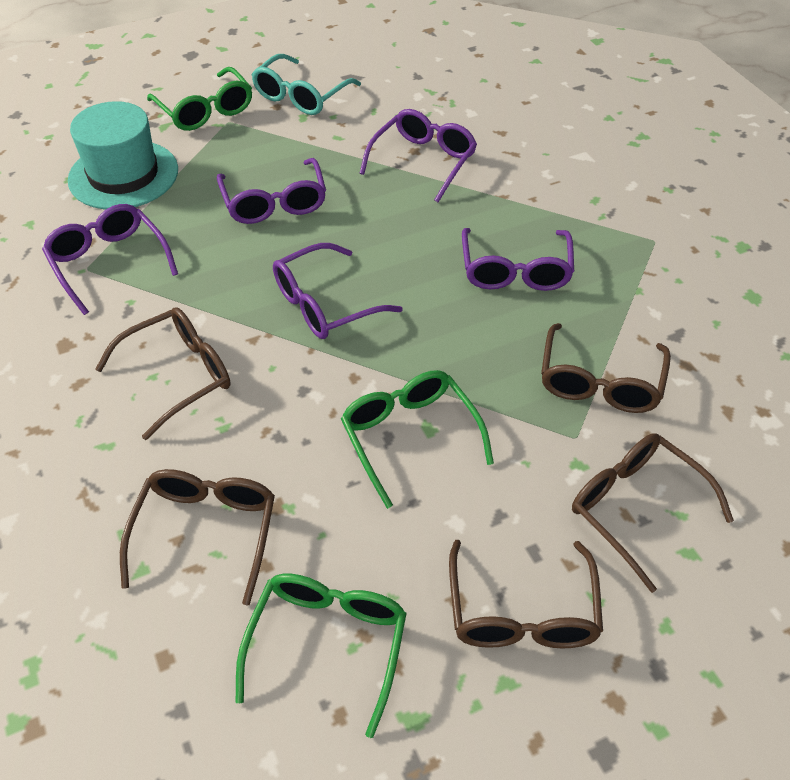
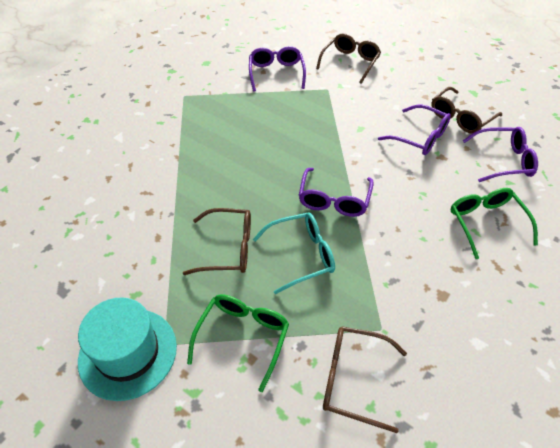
brown glasses: 5 -> 4
green glasses: 3 -> 2
purple glasses: 5 -> 4

